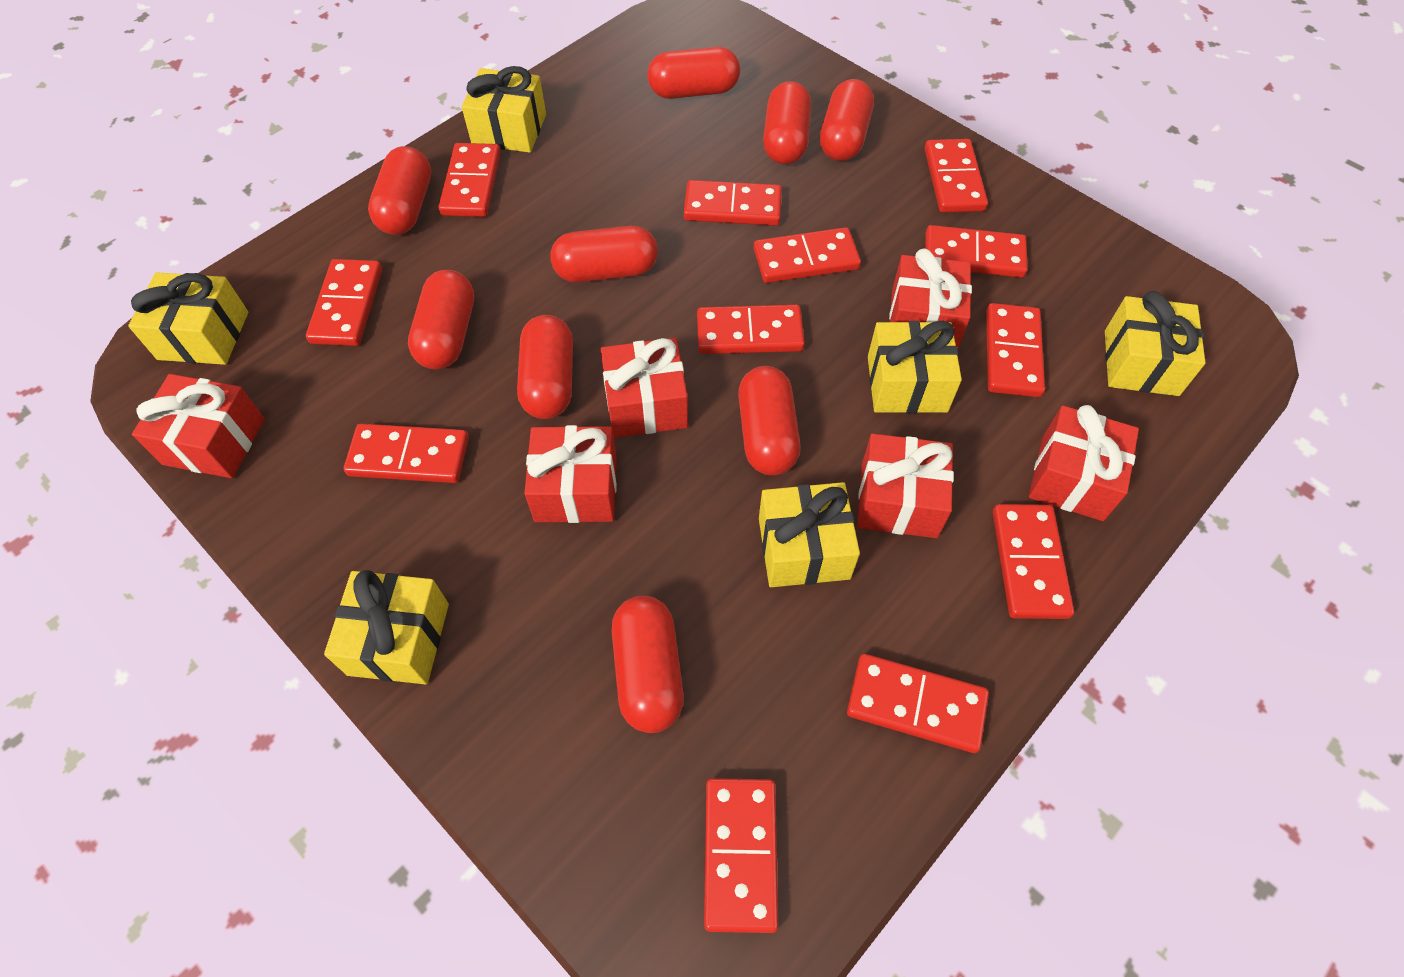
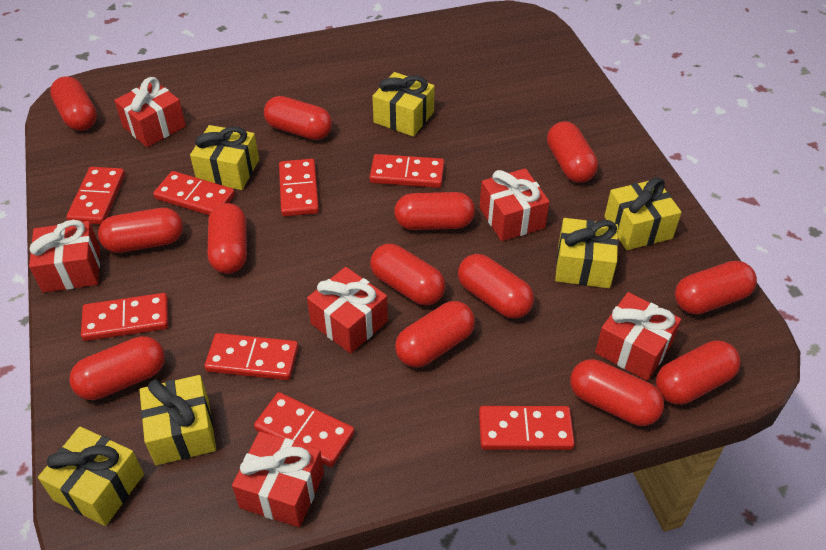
red capsule: 9 -> 13
red domino: 12 -> 8

